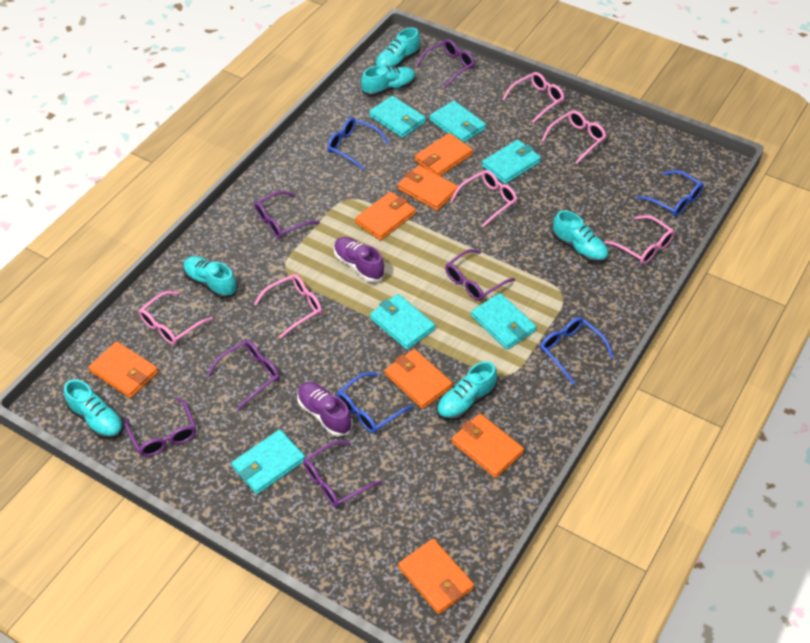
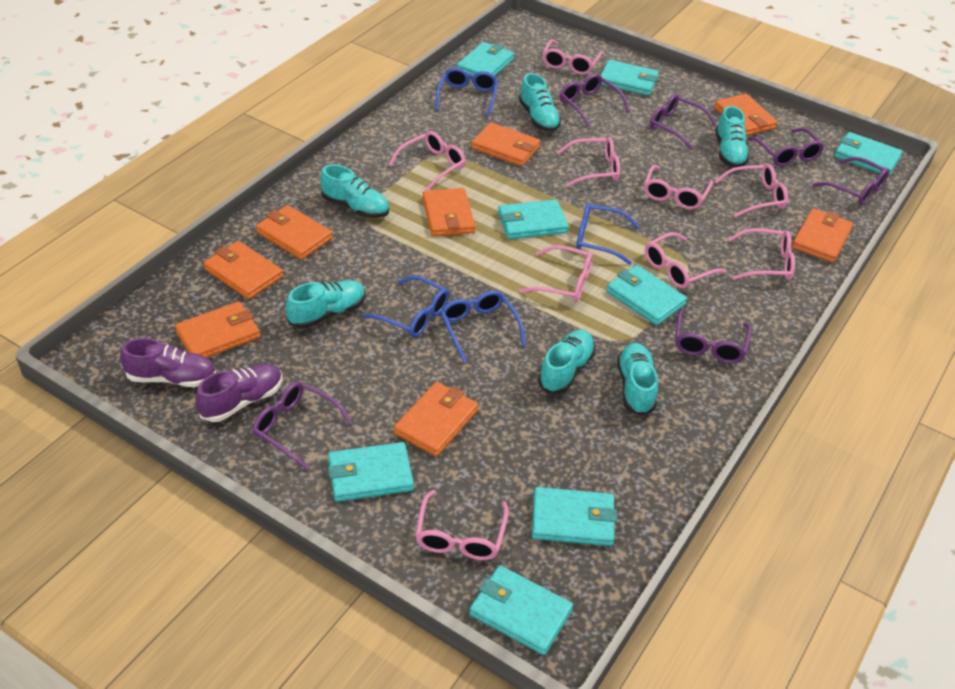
orange wallet: 7 -> 8
pink glasses: 6 -> 9
turquoise wallet: 6 -> 8

